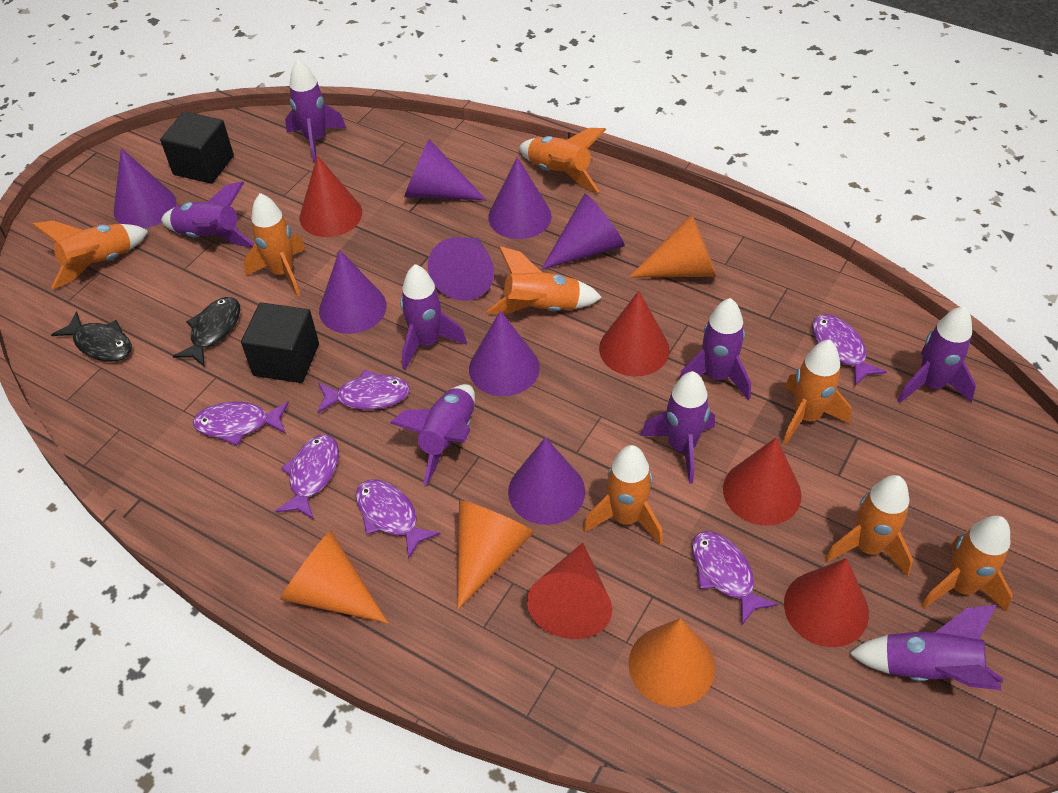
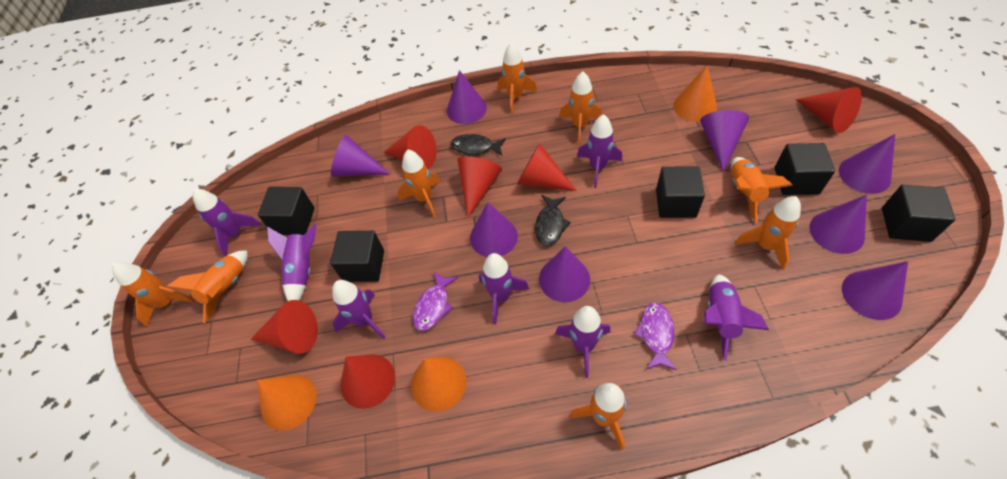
black cube: 2 -> 5
orange cone: 4 -> 3
purple fish: 6 -> 2
purple rocket: 8 -> 7
red cone: 5 -> 6

